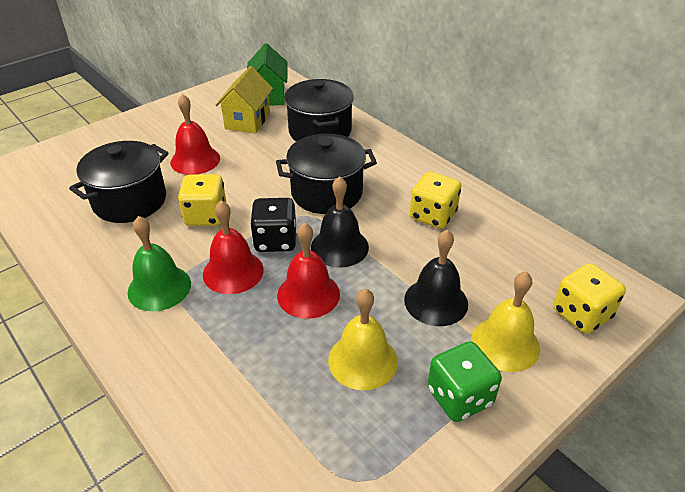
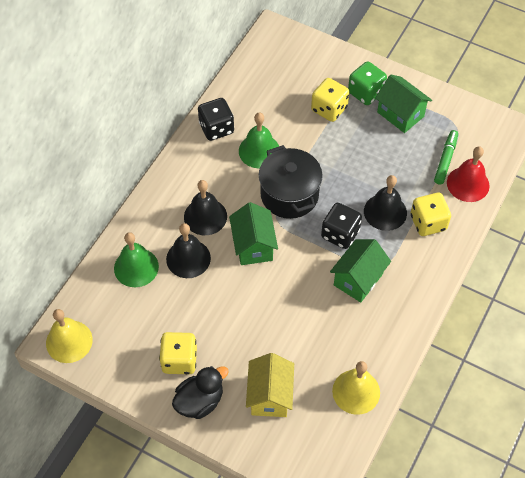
black bell: 2 -> 3
black dice: 1 -> 2
black duck: 0 -> 1
black pot: 3 -> 1
green bell: 1 -> 2
green house: 1 -> 3
green marker: 0 -> 1
red bell: 3 -> 1

